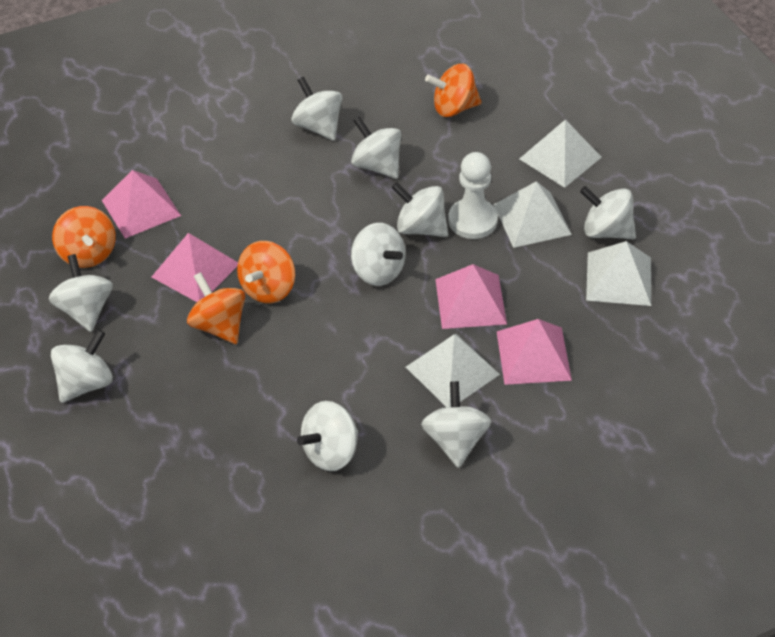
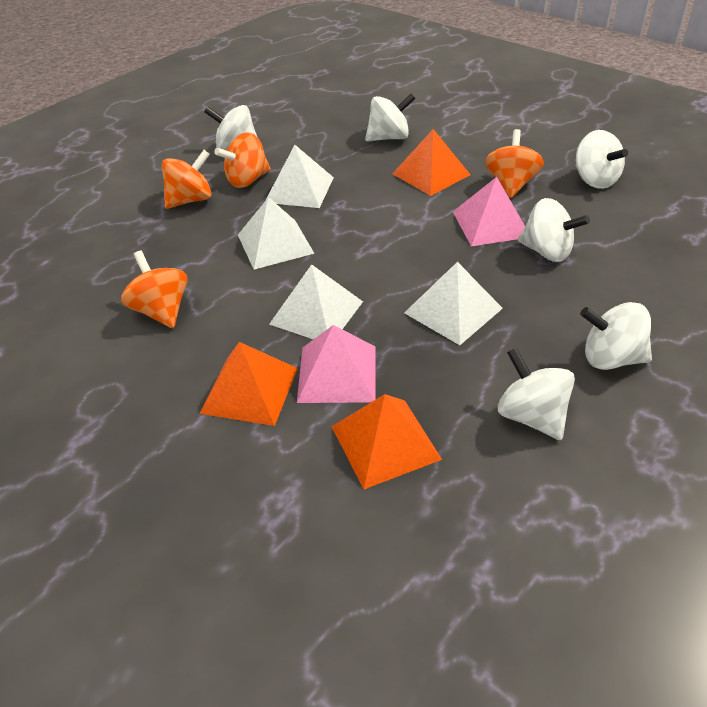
orange pyramid: 0 -> 3
pink pyramid: 4 -> 2
white pawn: 1 -> 0
white spinning top: 9 -> 6

